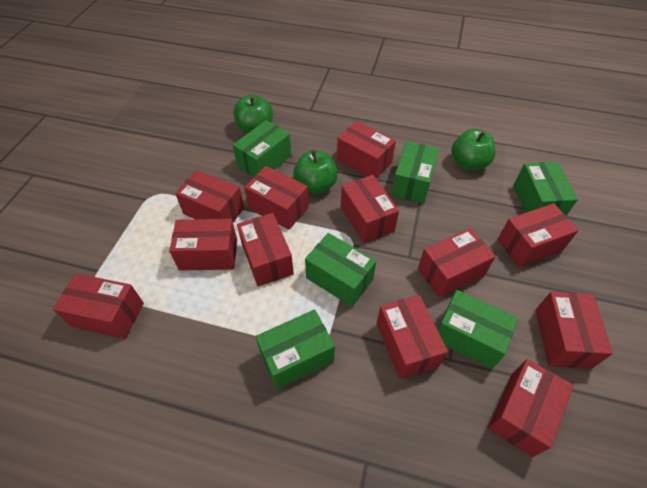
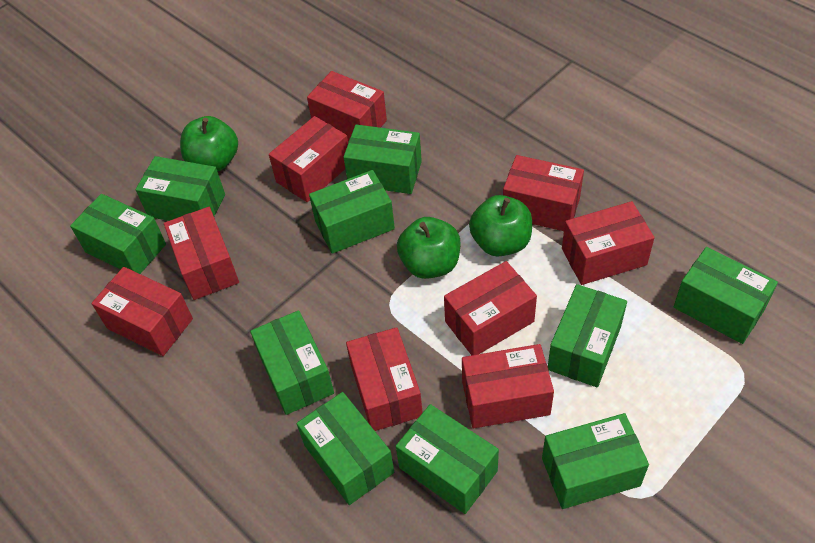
green box: 6 -> 10
red box: 12 -> 9

